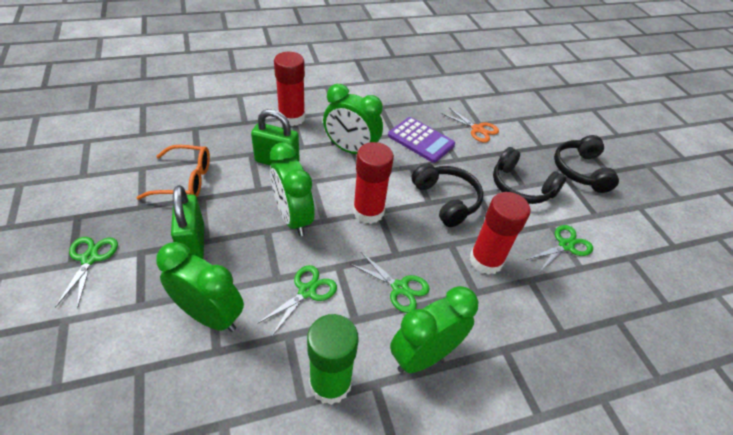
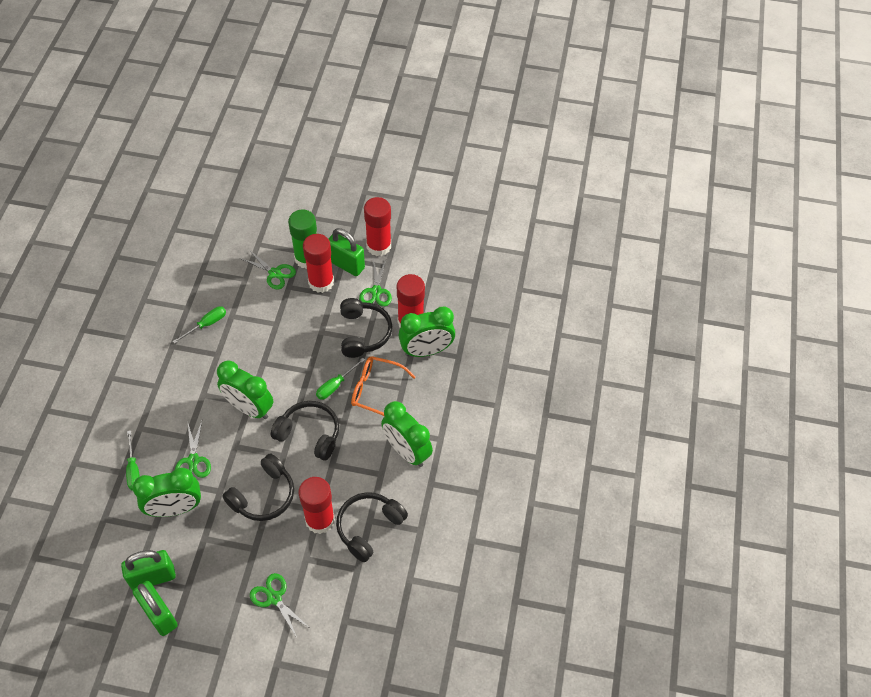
black headphones: 3 -> 4
green padlock: 2 -> 3
green screwdriver: 0 -> 3
orange scissors: 1 -> 0
purple calculator: 1 -> 0
red glue stick: 3 -> 4

